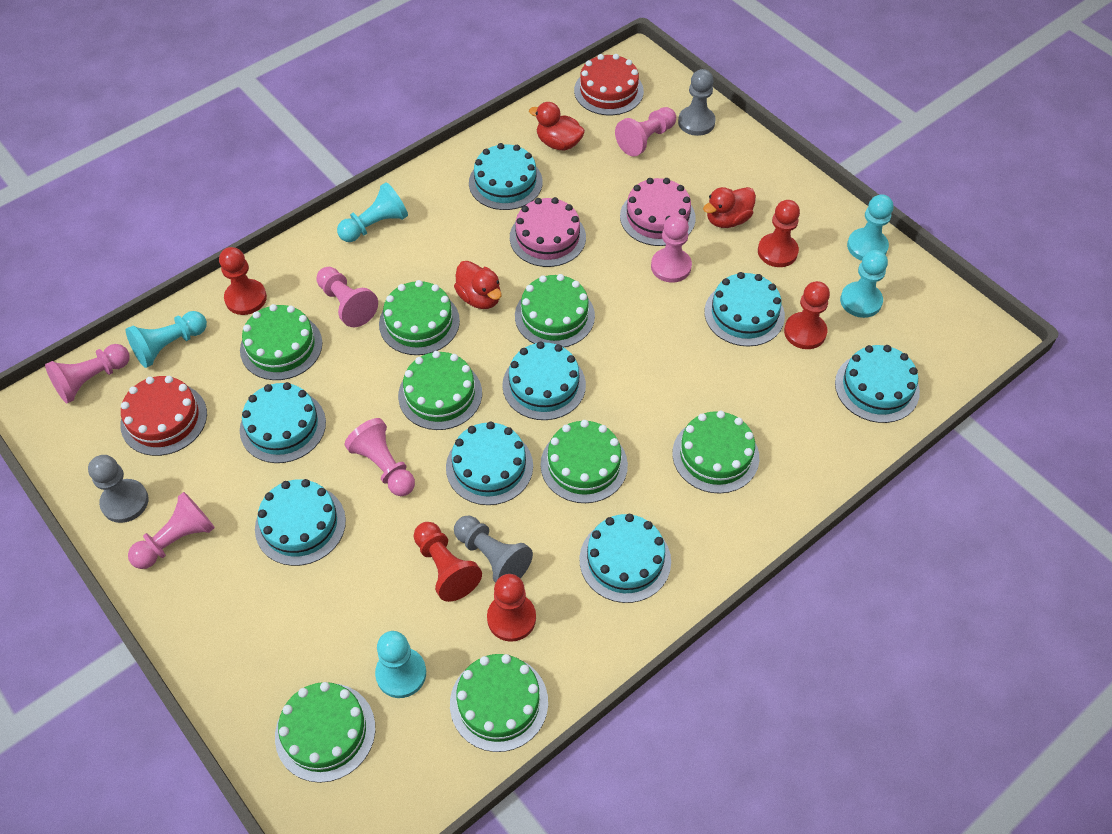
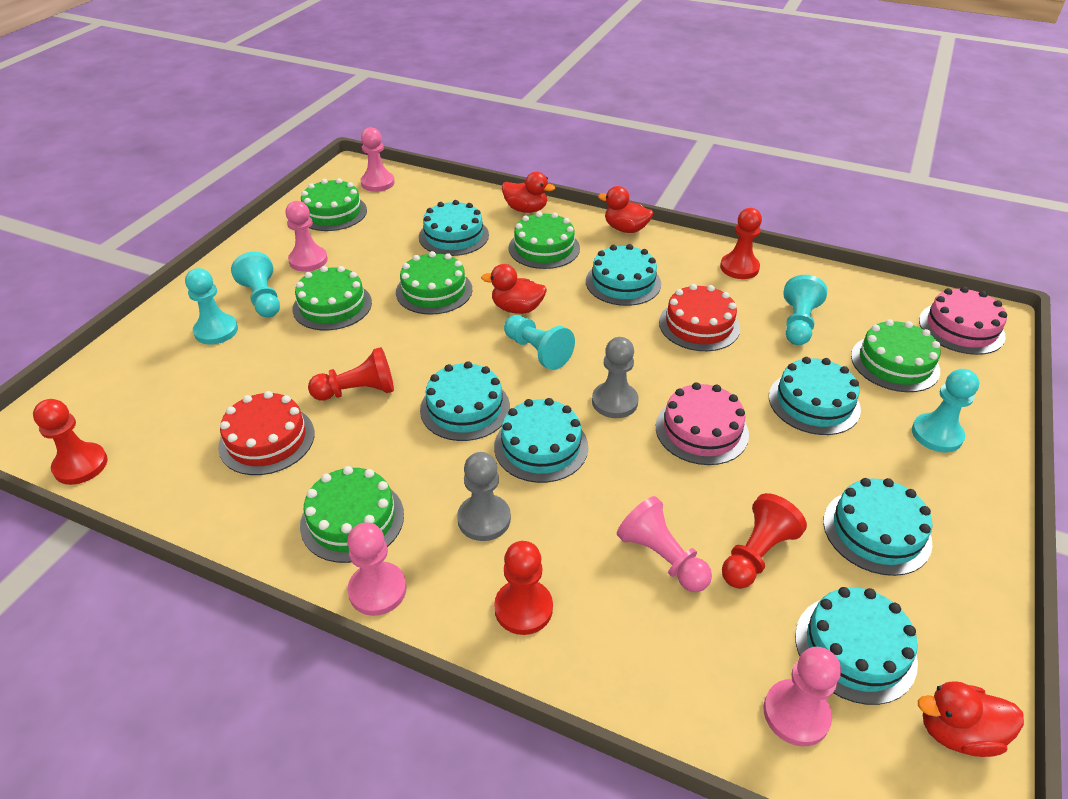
green cake: 8 -> 6
grey pawn: 3 -> 2
pink pawn: 6 -> 5
red duck: 3 -> 4
turquoise cake: 8 -> 7

